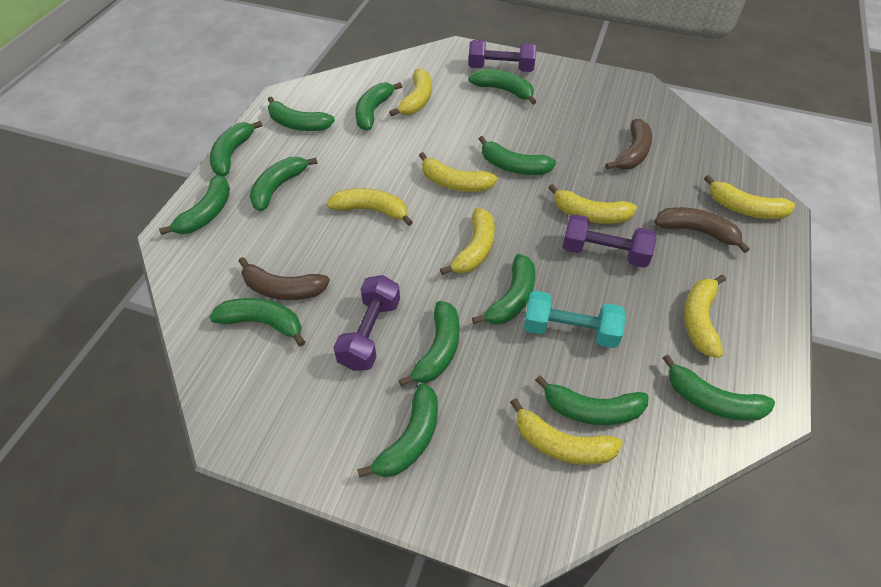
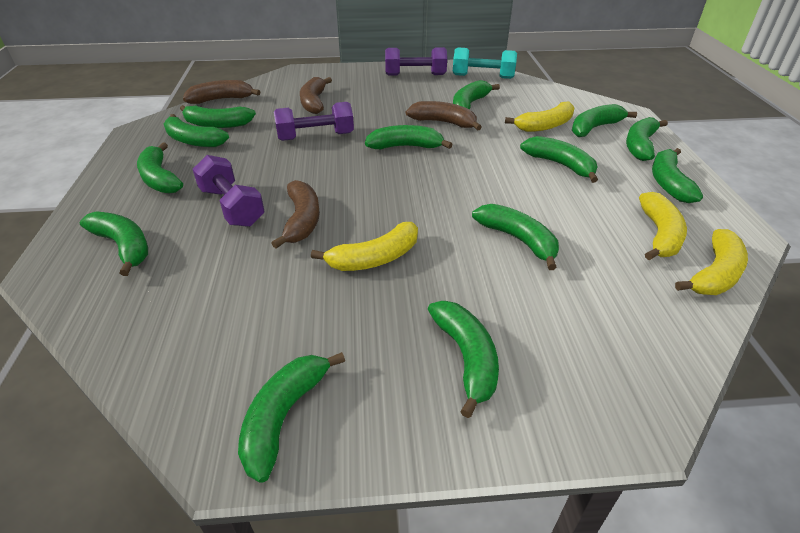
brown banana: 3 -> 4
yellow banana: 8 -> 4

